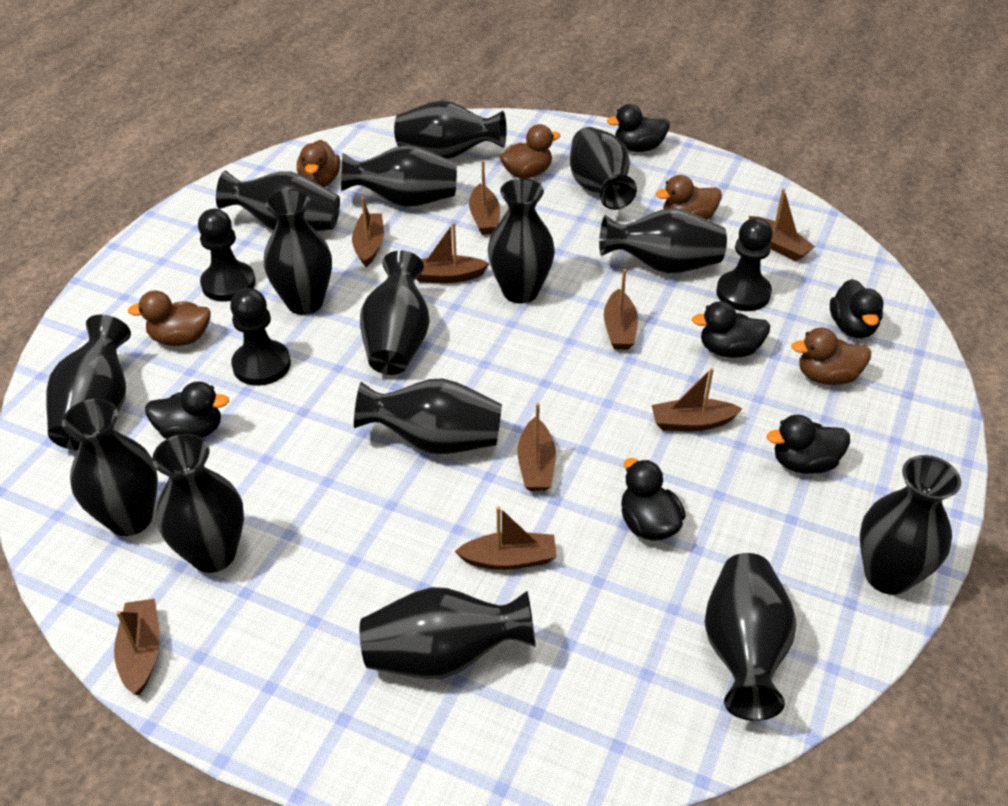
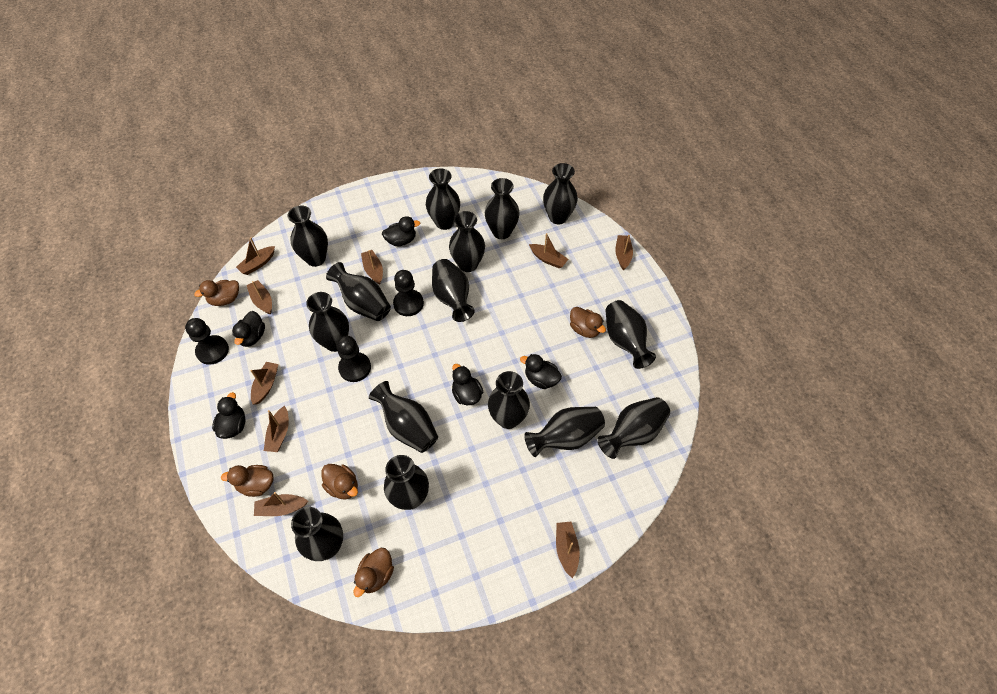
black duck: 6 -> 5

